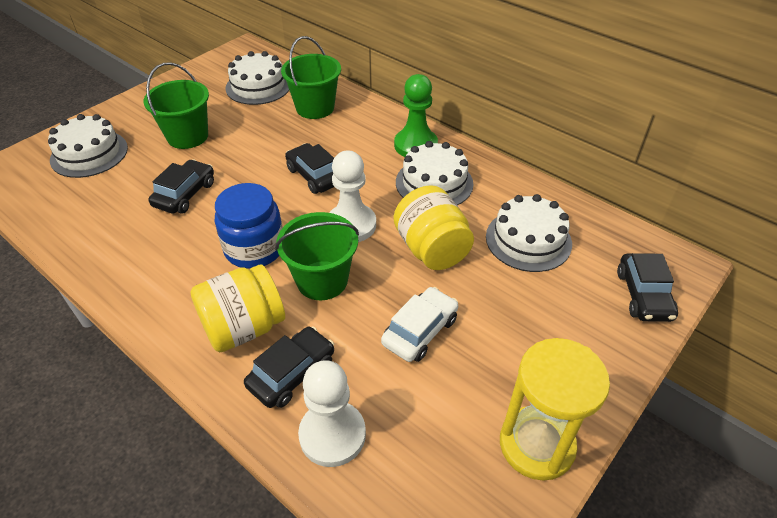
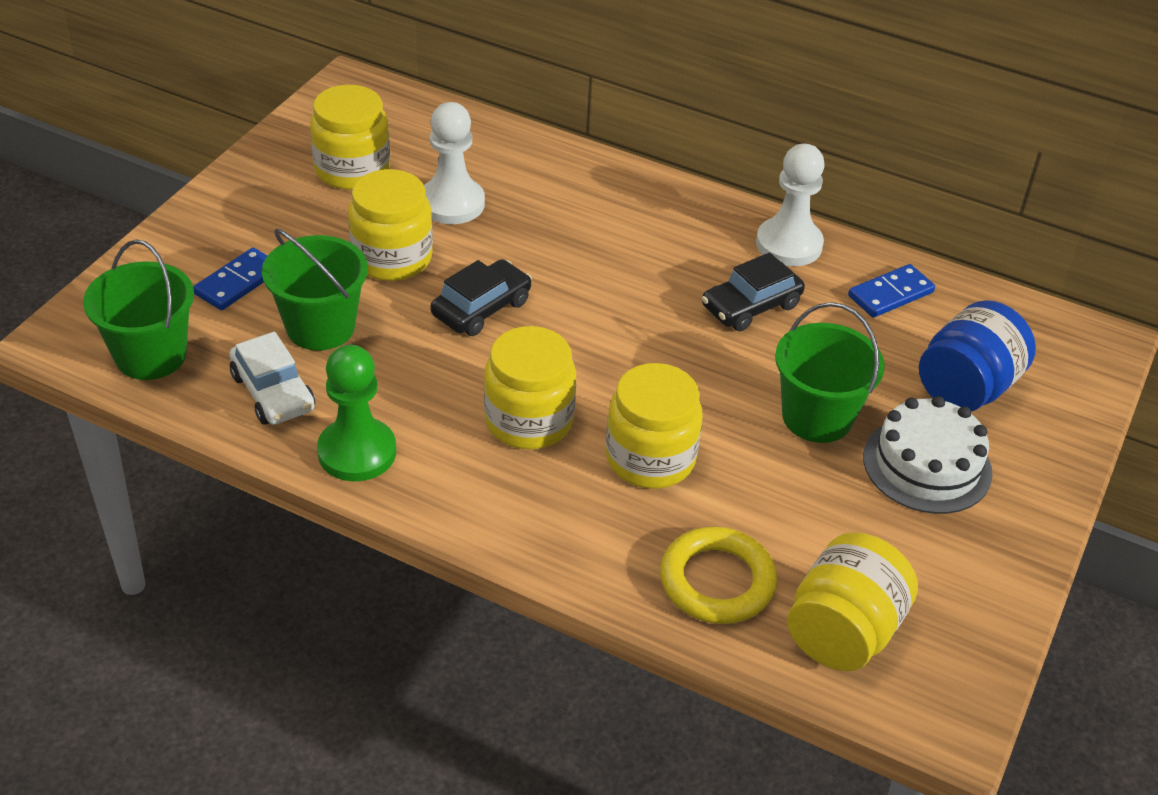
black car: 4 -> 2
blue domino: 0 -> 2
white cake: 4 -> 1
yellow hourglass: 1 -> 0
yellow jar: 2 -> 5
yellow ring: 0 -> 1

